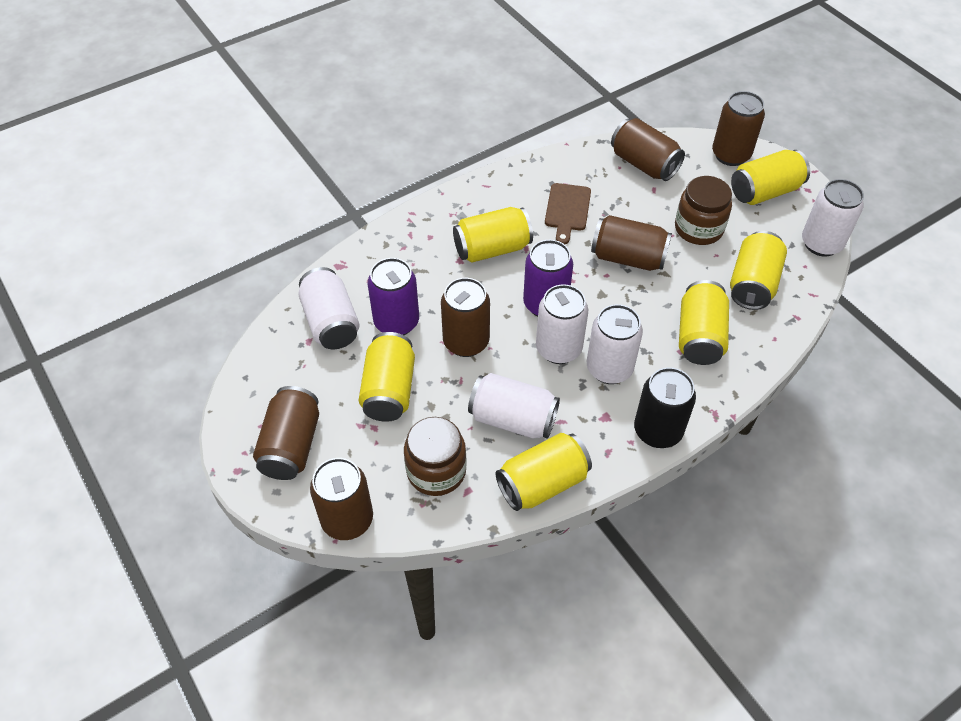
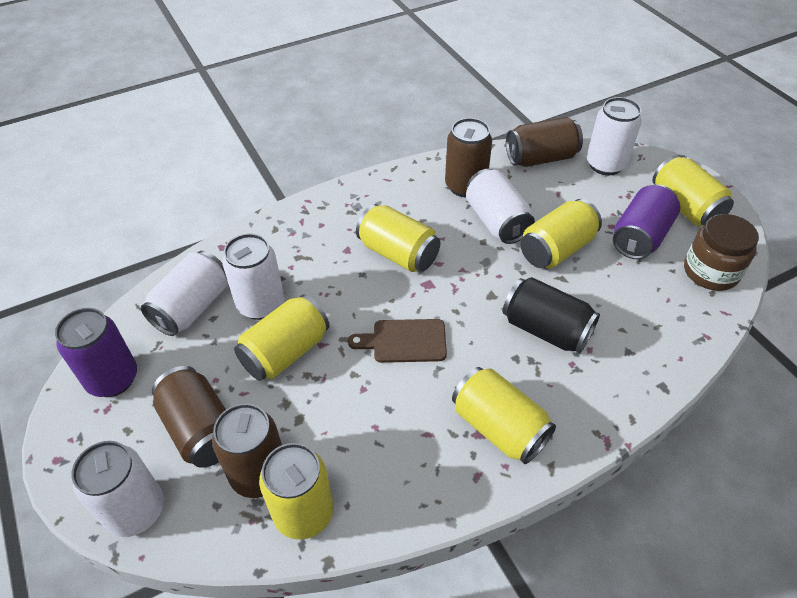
brown can: 6 -> 4
brown jar: 2 -> 1

